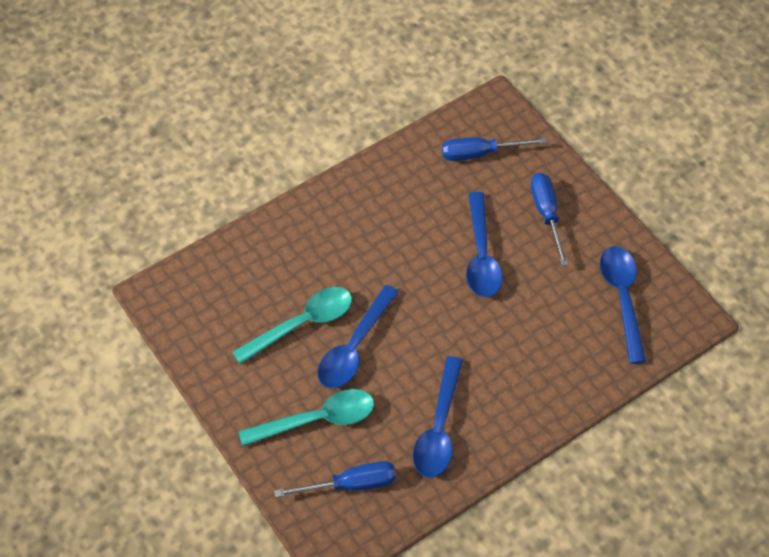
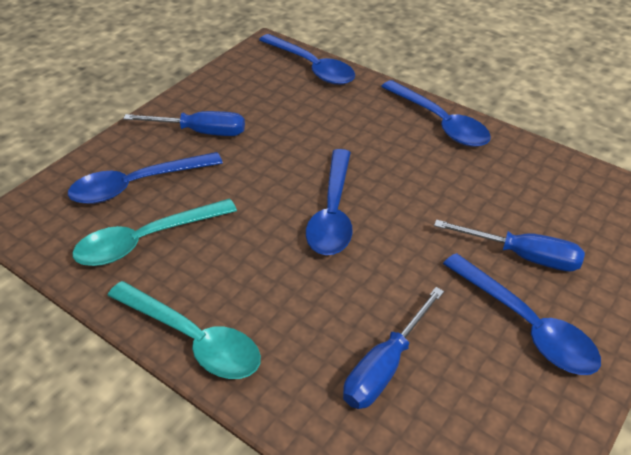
blue spoon: 4 -> 5

